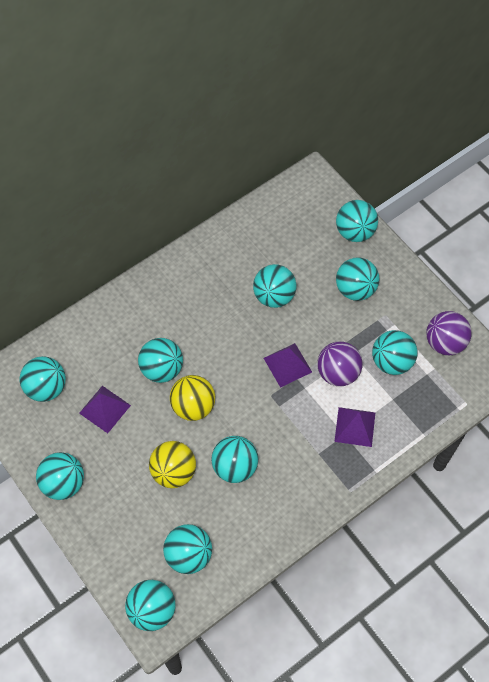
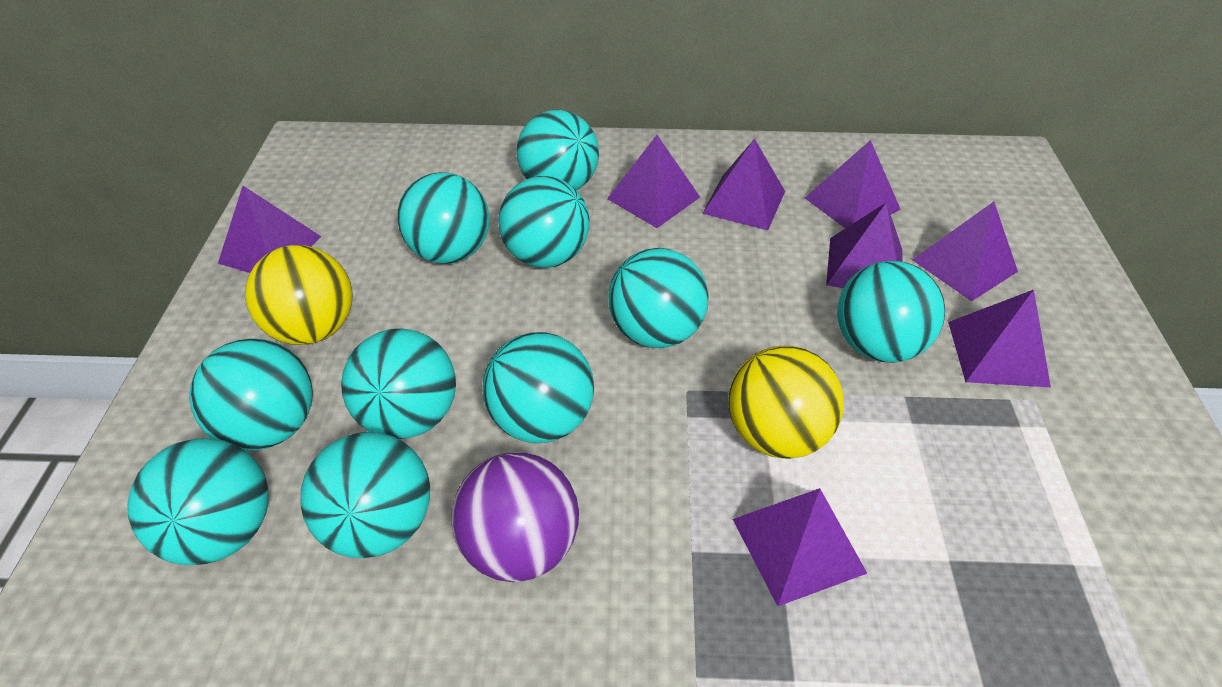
purple ball: 2 -> 1
purple pyramid: 3 -> 8

